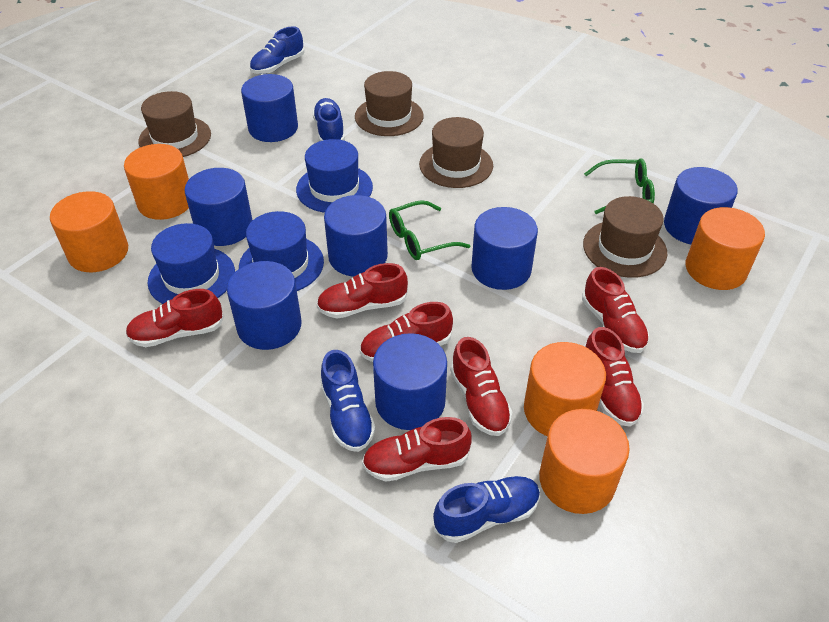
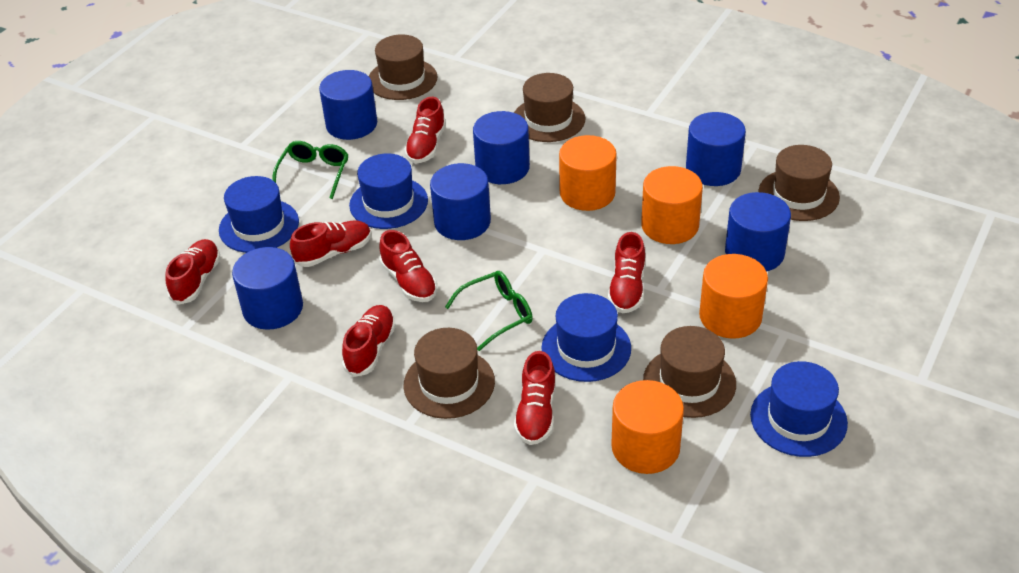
blue cylinder: 7 -> 6
blue hat: 3 -> 4
blue shoe: 4 -> 0
brown hat: 4 -> 5
orange cylinder: 5 -> 4

